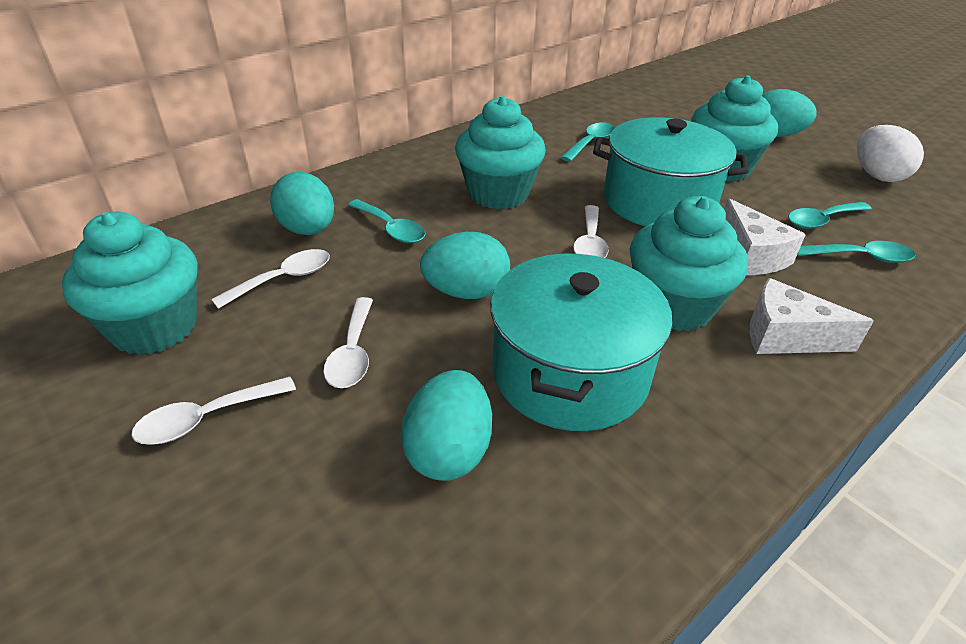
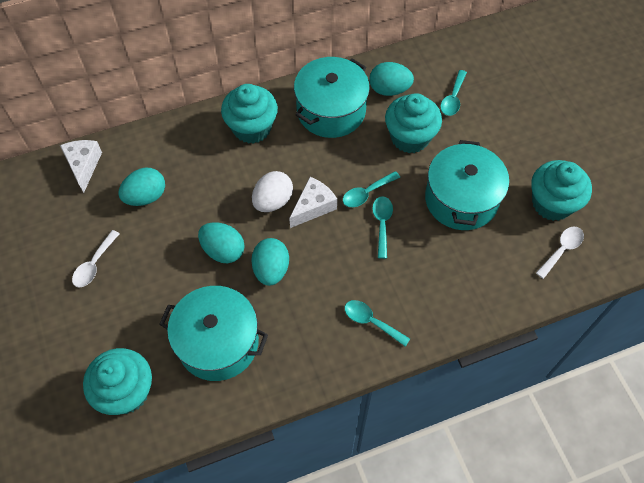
turquoise pot: 2 -> 3
white spoon: 4 -> 2

